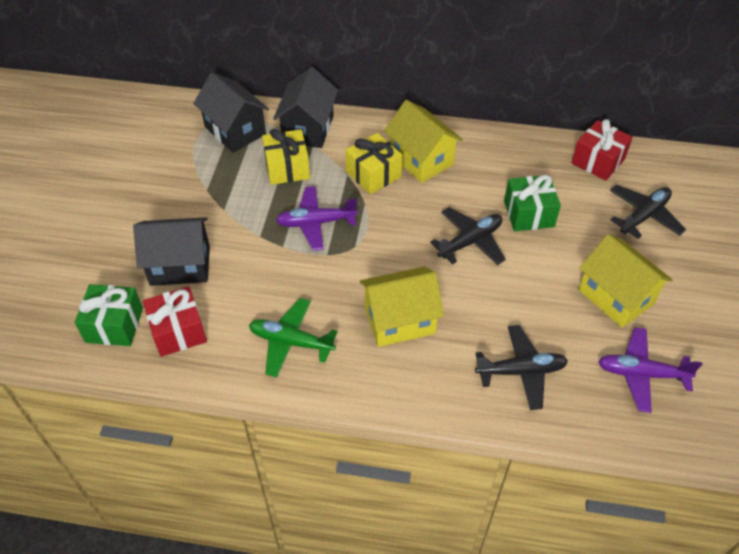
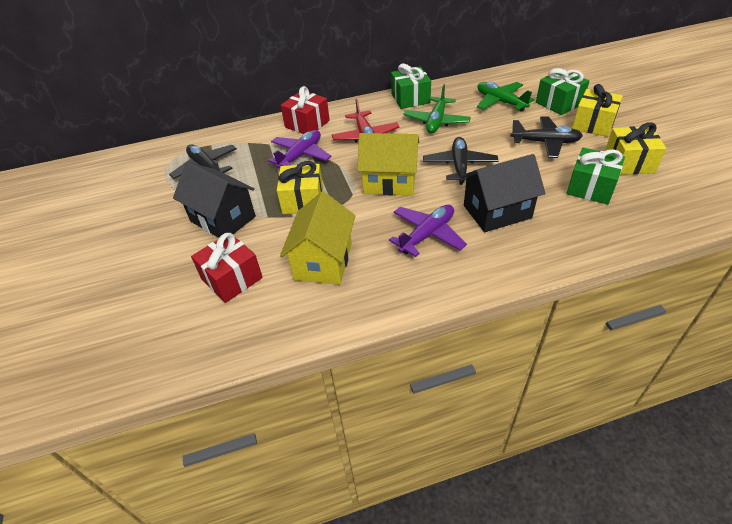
black house: 3 -> 2
green gift: 2 -> 3
green plane: 1 -> 2
red plane: 0 -> 1
yellow gift: 2 -> 3
yellow house: 3 -> 2

